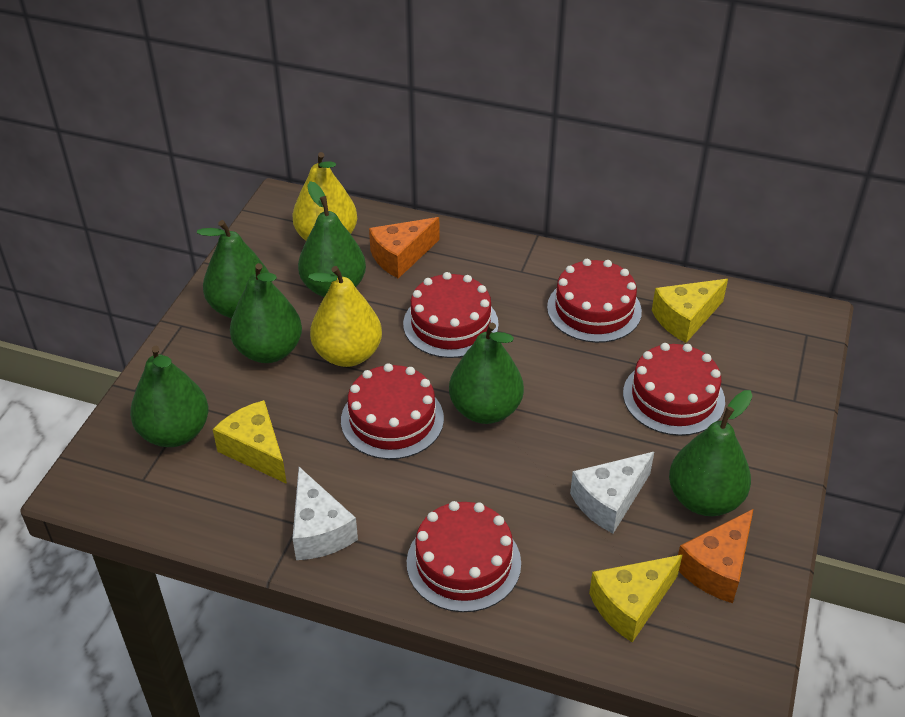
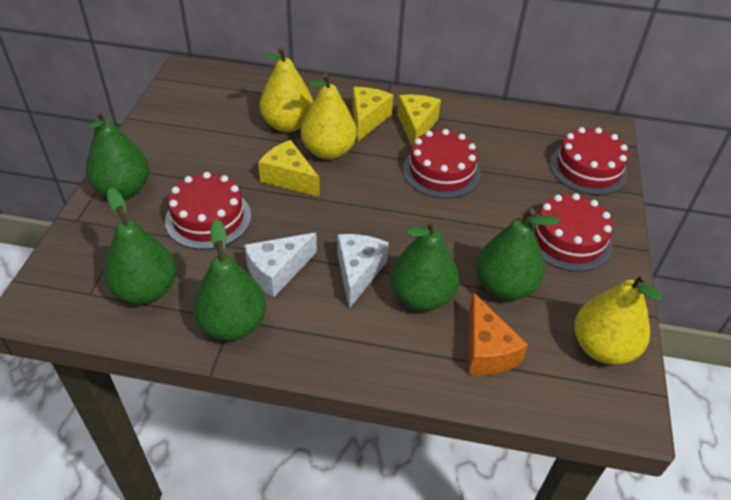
green pear: 6 -> 5
orange cheese: 2 -> 1
red cake: 5 -> 4
yellow pear: 2 -> 3

